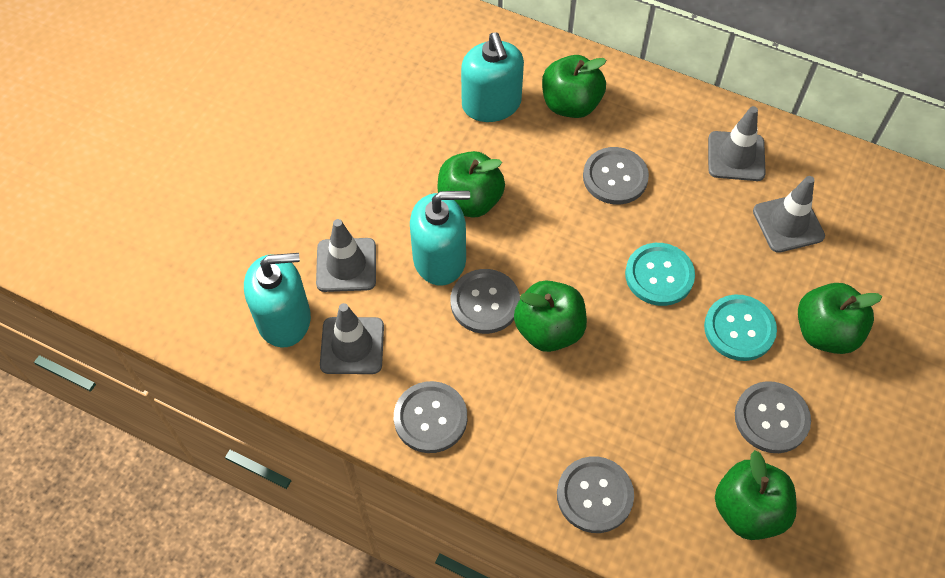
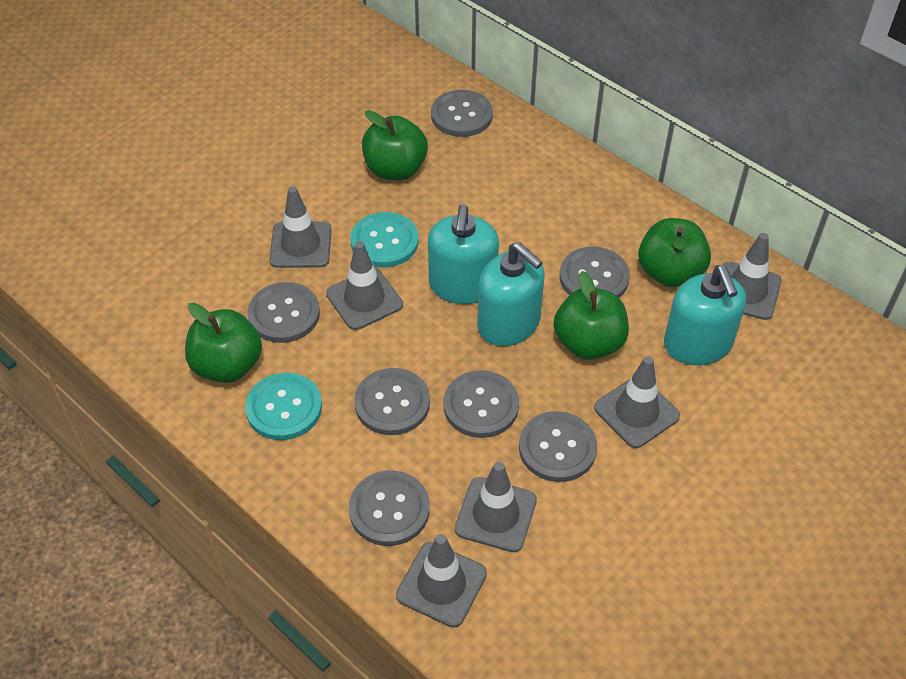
green apple: 5 -> 4
grey button: 5 -> 7
grey traffic cone: 4 -> 6

